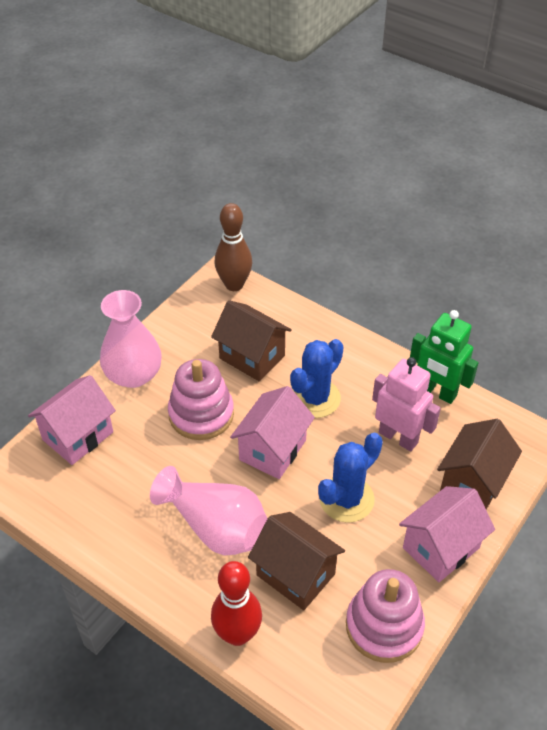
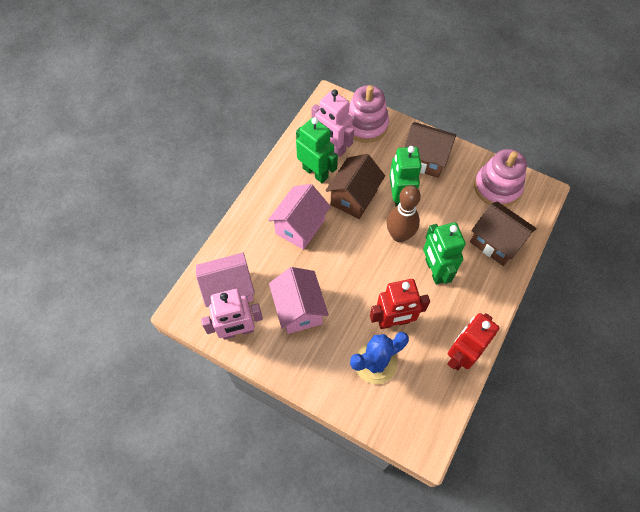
blue cactus: 2 -> 1
green robot: 1 -> 3
pink robot: 1 -> 2
pink vase: 2 -> 0
red bowling pin: 1 -> 0
red robot: 0 -> 2

